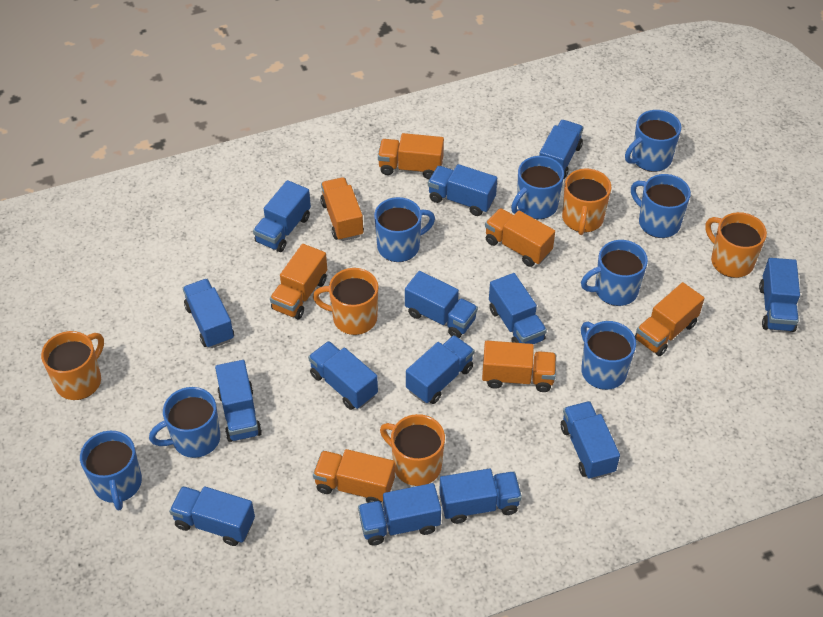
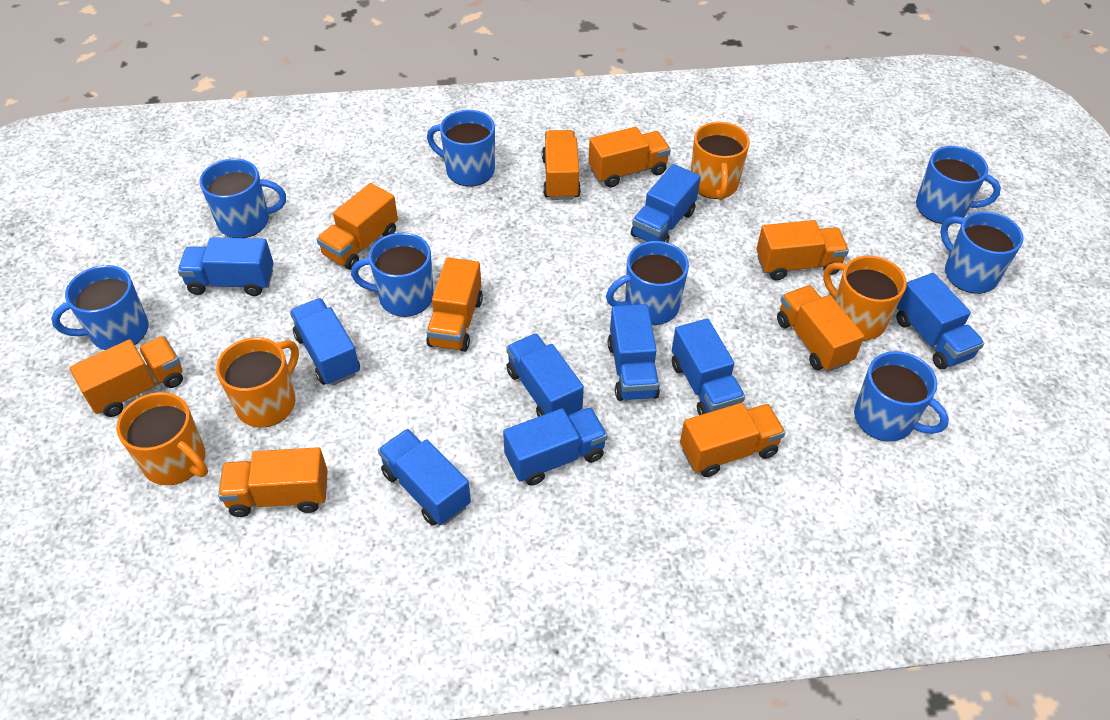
blue truck: 14 -> 9
orange mug: 5 -> 4
orange truck: 7 -> 9

